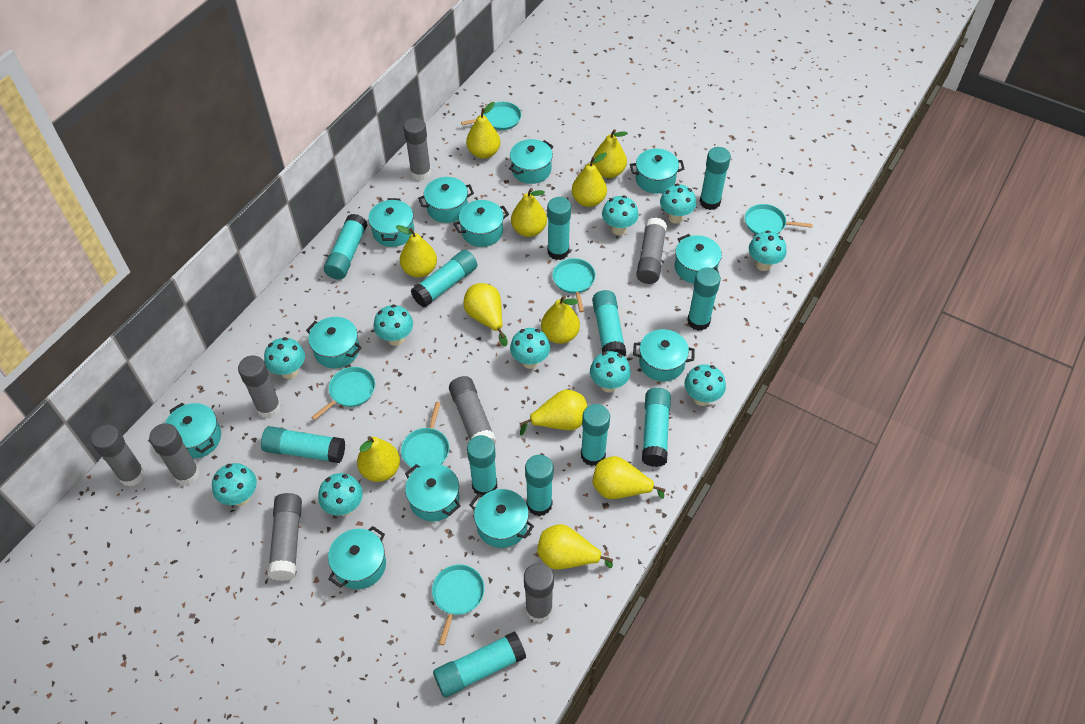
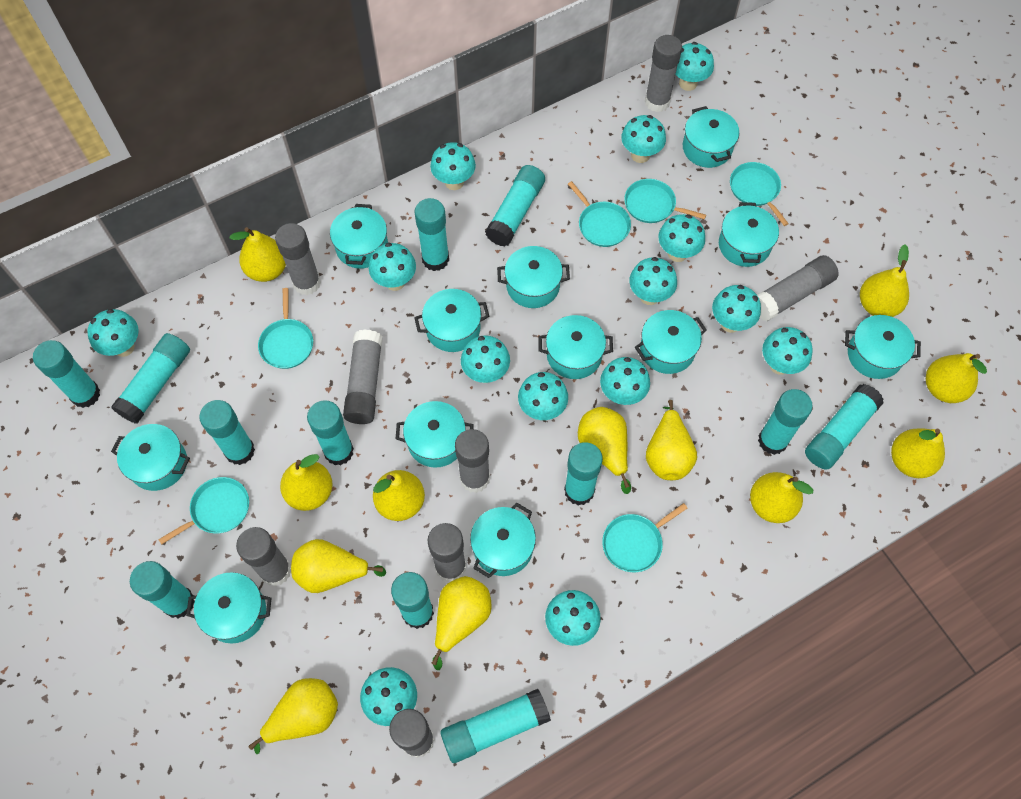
turquoise mushroom: 10 -> 14
yellow pear: 11 -> 12

